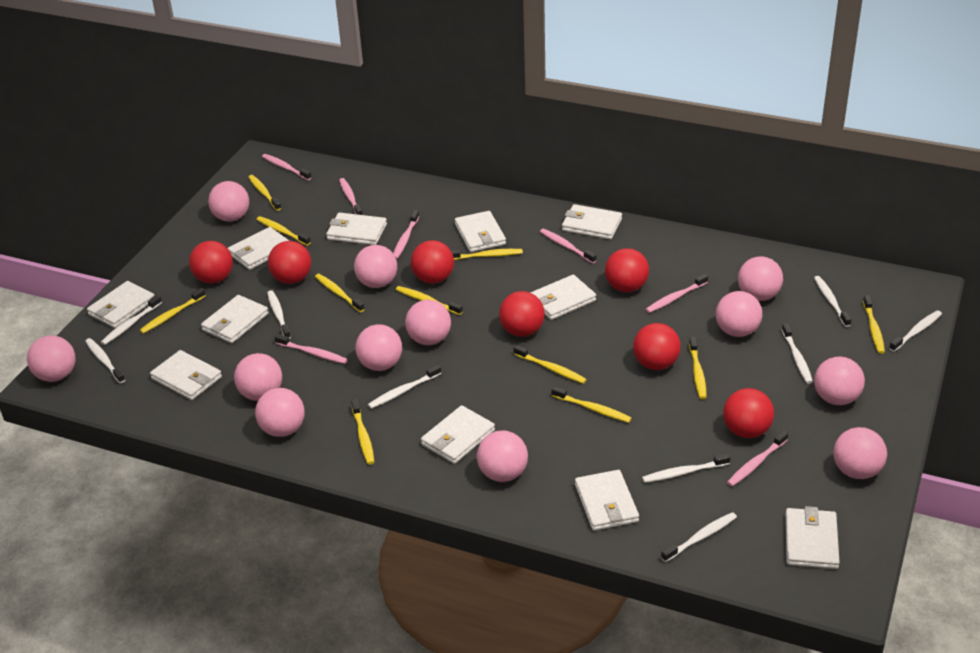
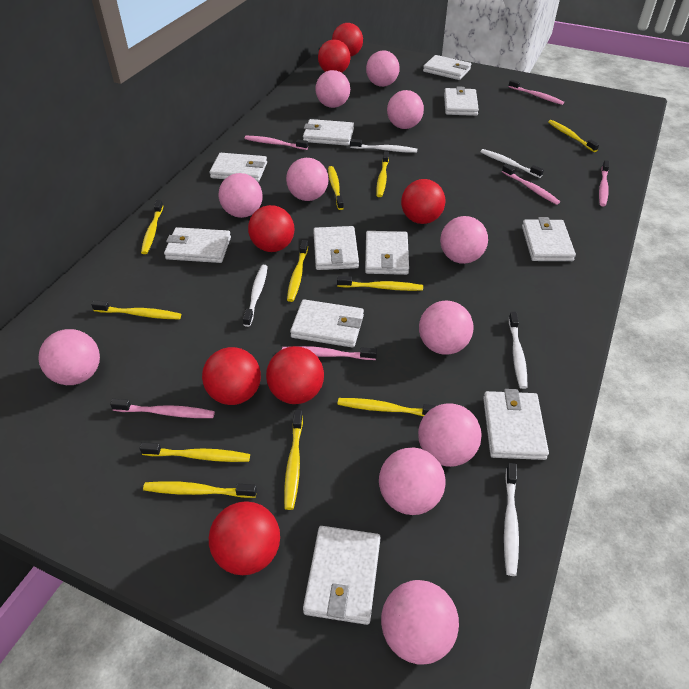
pink ball: 12 -> 11
pink toothbrush: 7 -> 6
white toothbrush: 9 -> 5

